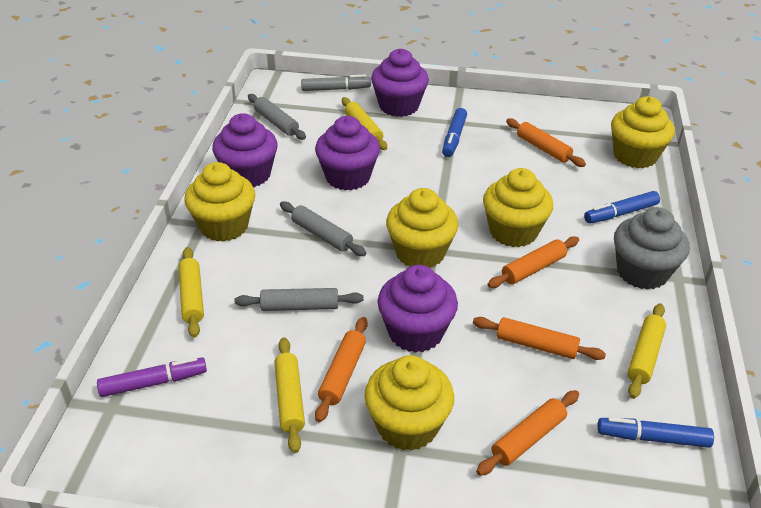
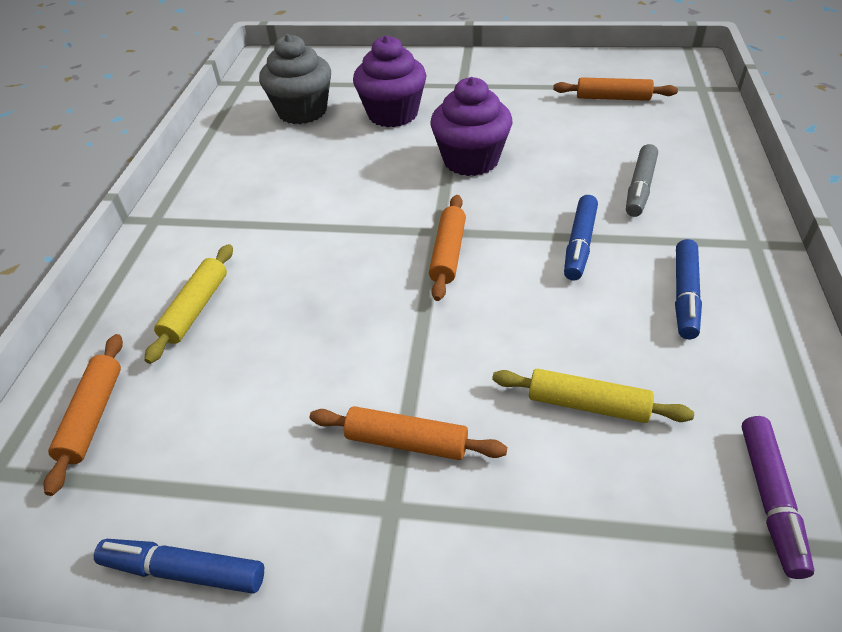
grey rolling pin: 3 -> 0
orange rolling pin: 5 -> 4
purple cupcake: 4 -> 2
yellow cupcake: 5 -> 0
yellow rolling pin: 4 -> 2

